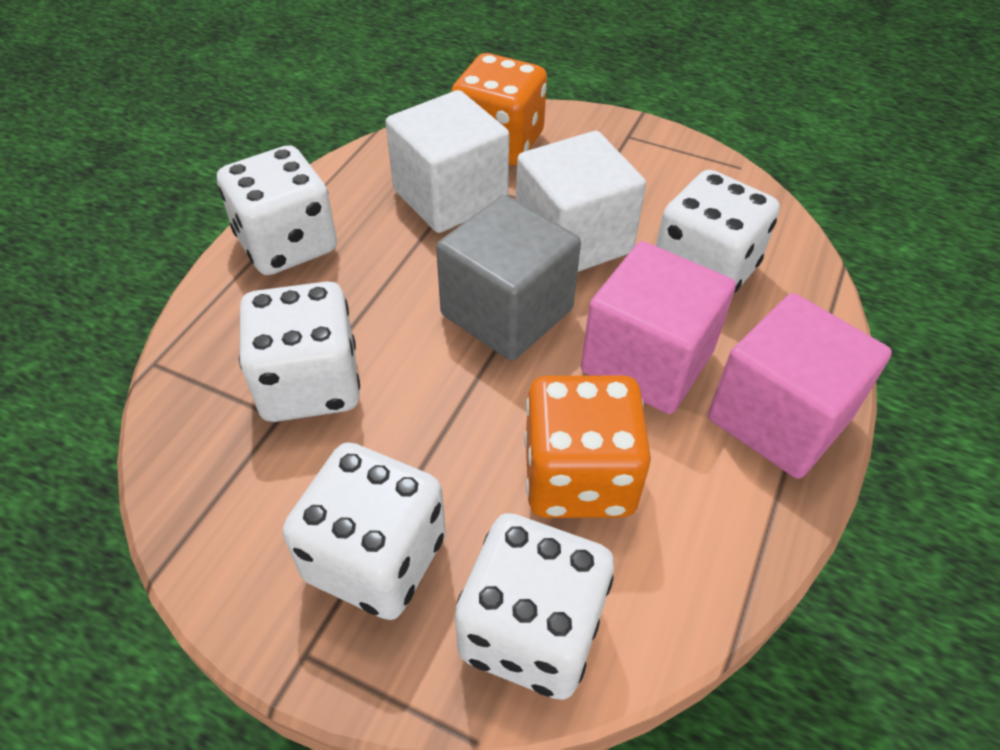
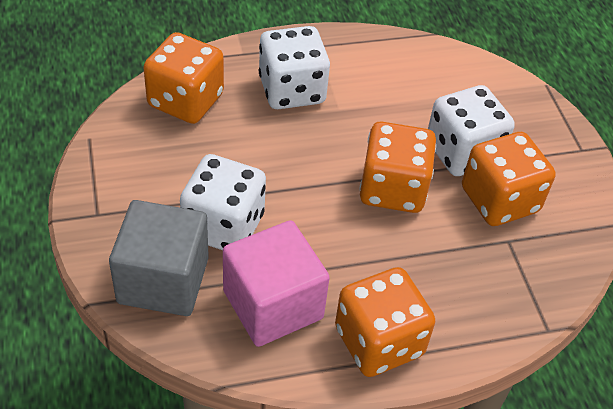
orange dice: 2 -> 4
pink cube: 2 -> 1
white cube: 2 -> 0
white dice: 5 -> 3

